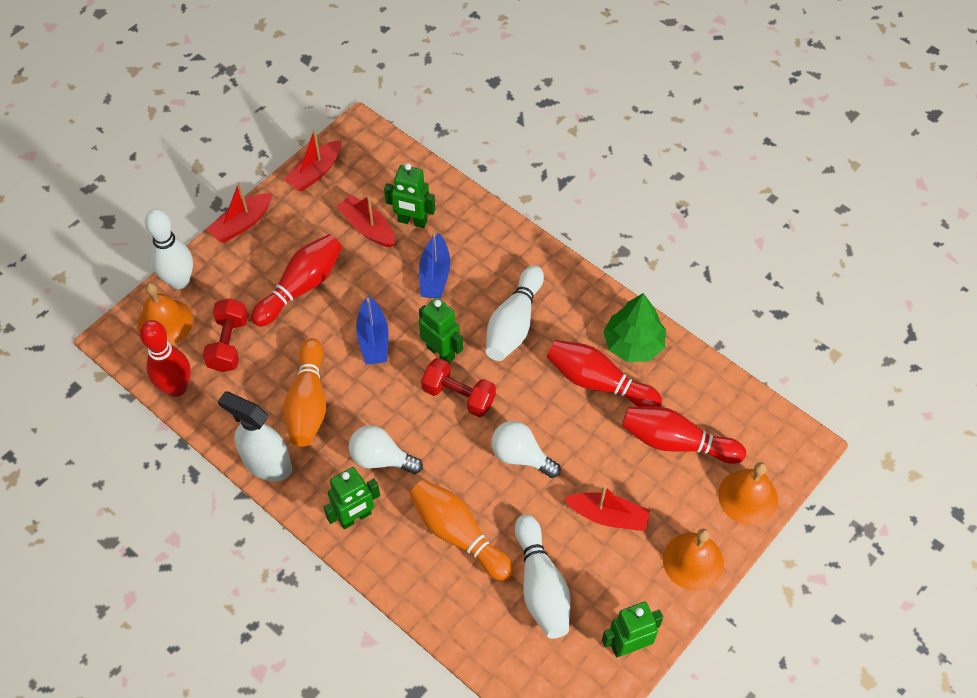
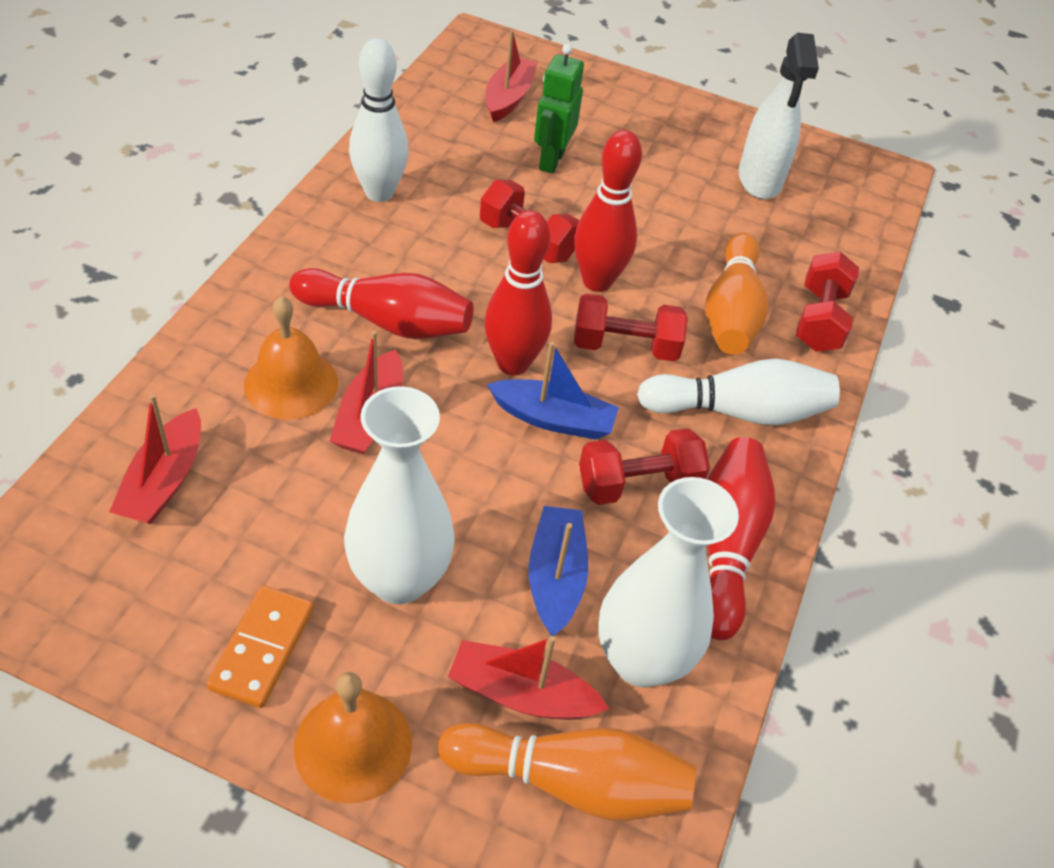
green robot: 4 -> 1
green tree: 1 -> 0
orange bell: 3 -> 2
orange domino: 0 -> 1
red dumbbell: 2 -> 4
white bowling pin: 3 -> 2
white light bulb: 2 -> 0
white vase: 0 -> 2

